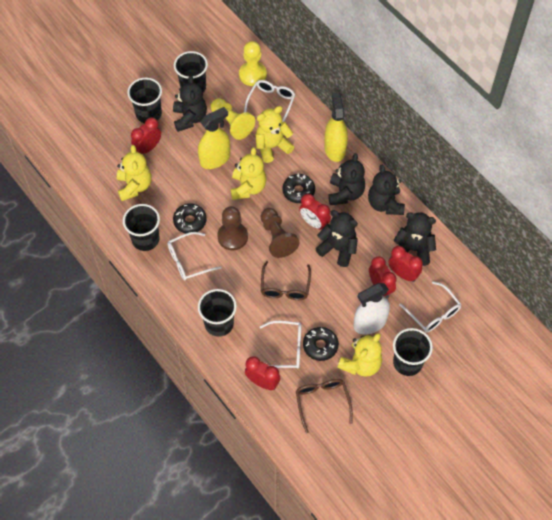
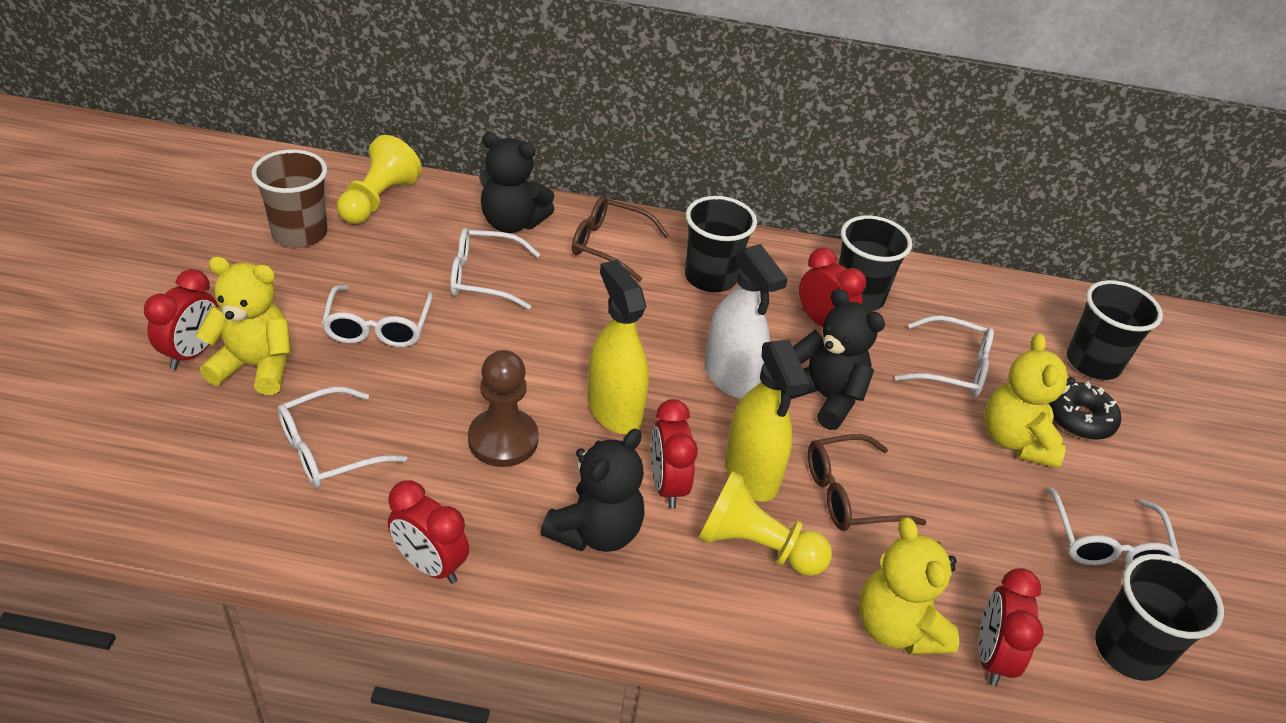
black cup: 5 -> 4
black donut: 3 -> 1
black teddy bear: 5 -> 3
brown cup: 0 -> 1
brown pawn: 2 -> 1
white glasses: 4 -> 5
yellow teddy bear: 4 -> 3

